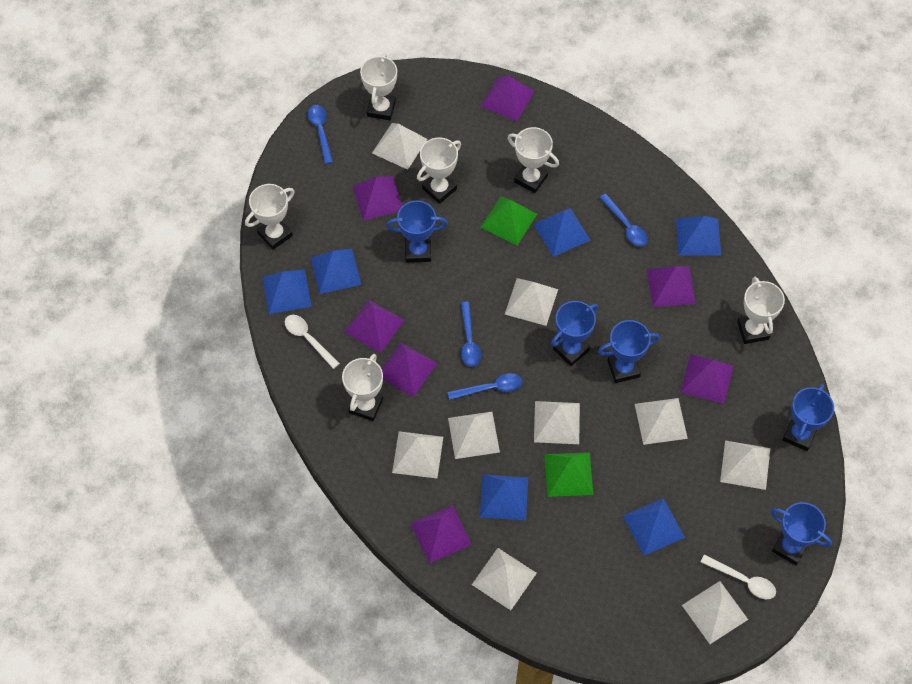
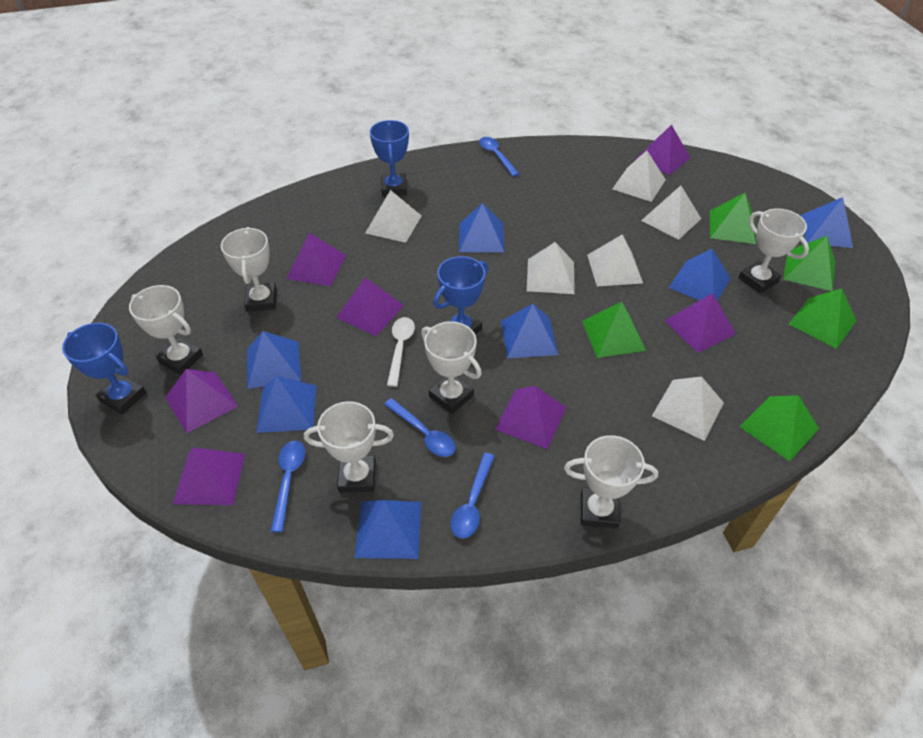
blue pyramid: 6 -> 7
blue trophy: 5 -> 3
green pyramid: 2 -> 5
white pyramid: 9 -> 6
white spoon: 2 -> 1

